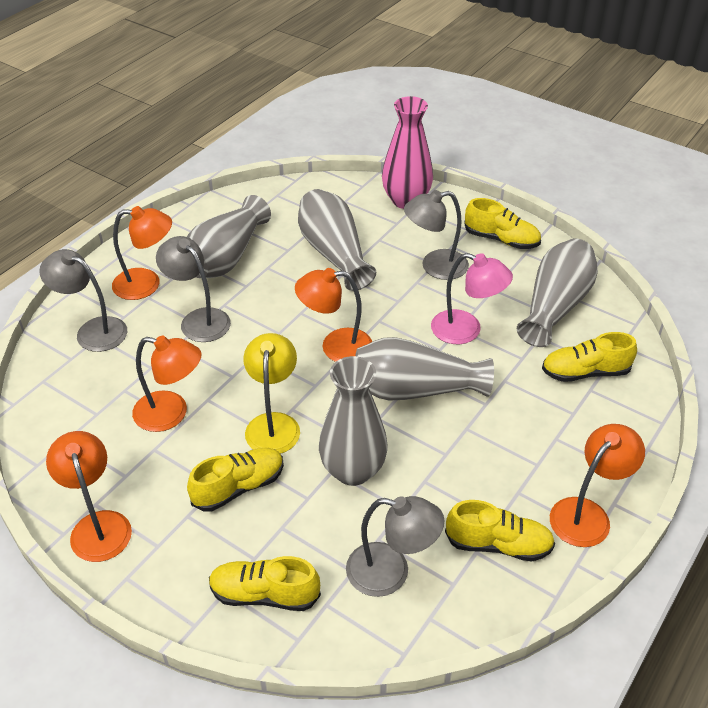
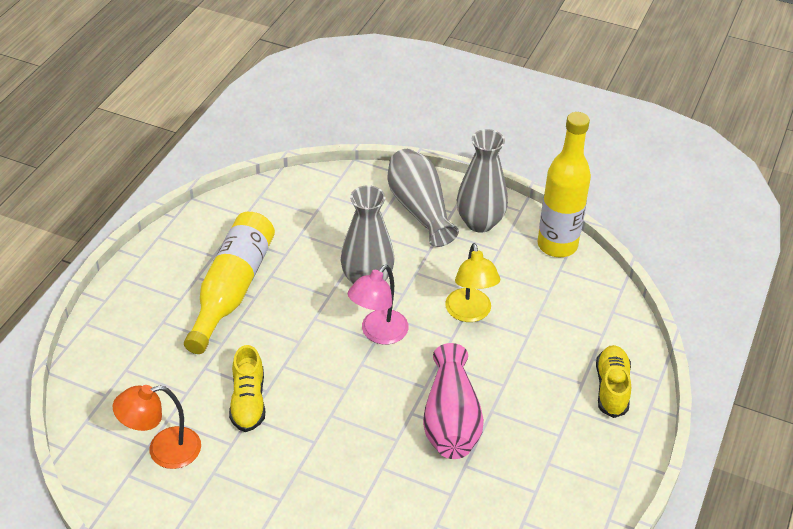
grey lamp: 4 -> 0
grey vase: 5 -> 3
orange lamp: 5 -> 1
yellow bottle: 0 -> 2
yellow shoe: 5 -> 2

